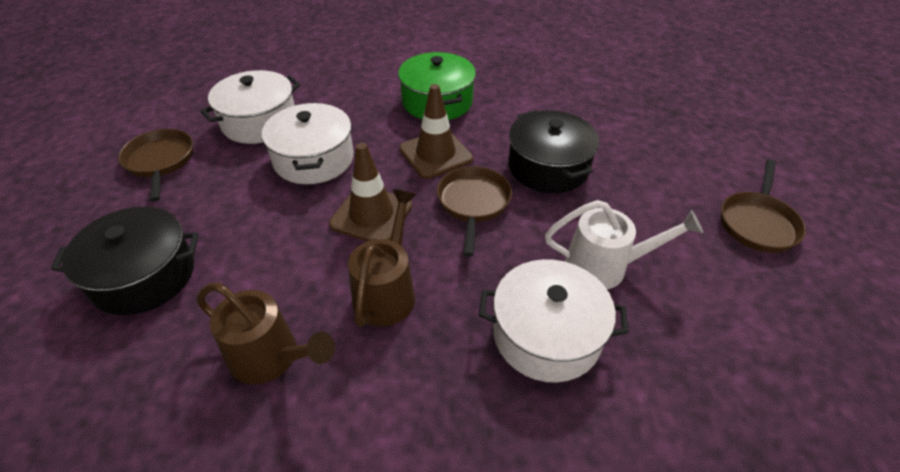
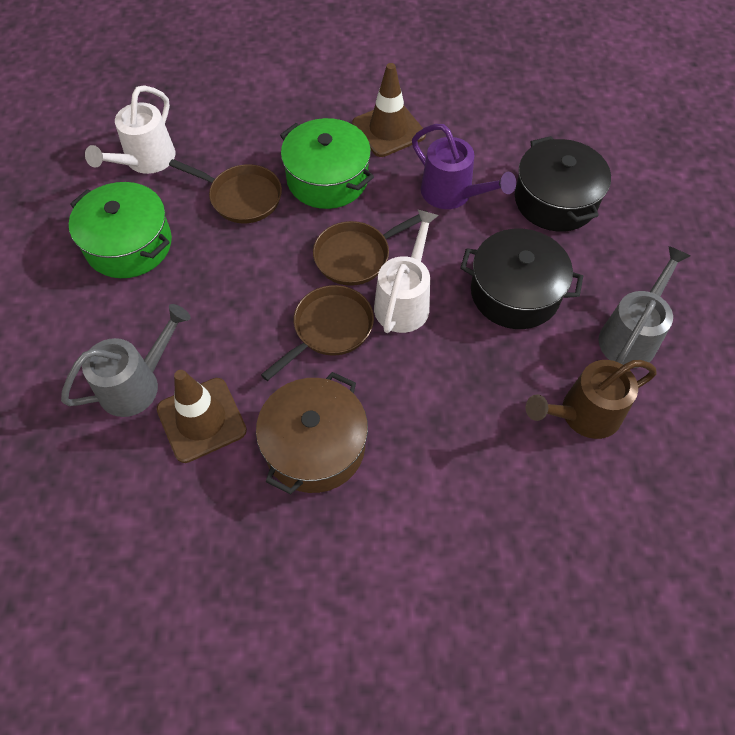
brown pot: 0 -> 1
brown watering can: 2 -> 1
green pot: 1 -> 2
grey watering can: 0 -> 2
purple watering can: 0 -> 1
white pot: 3 -> 0
white watering can: 1 -> 2

